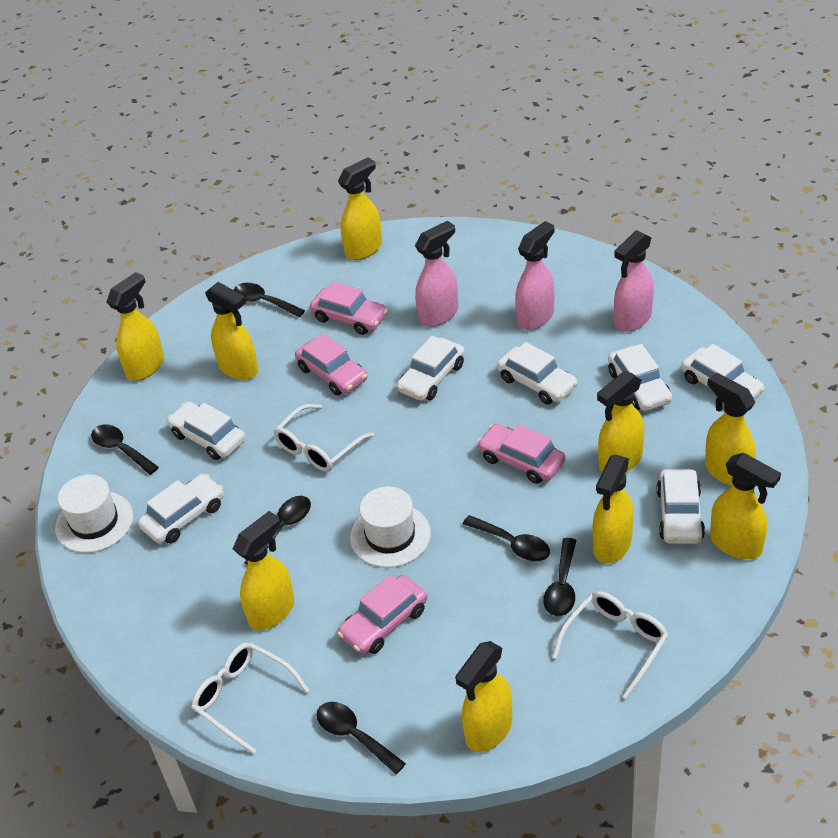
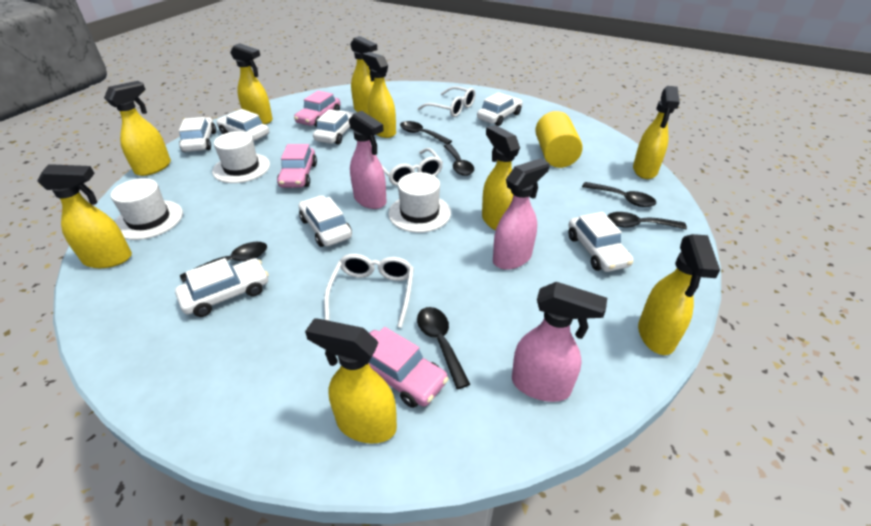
pink car: 4 -> 3
white hat: 2 -> 3
yellow cylinder: 0 -> 1

